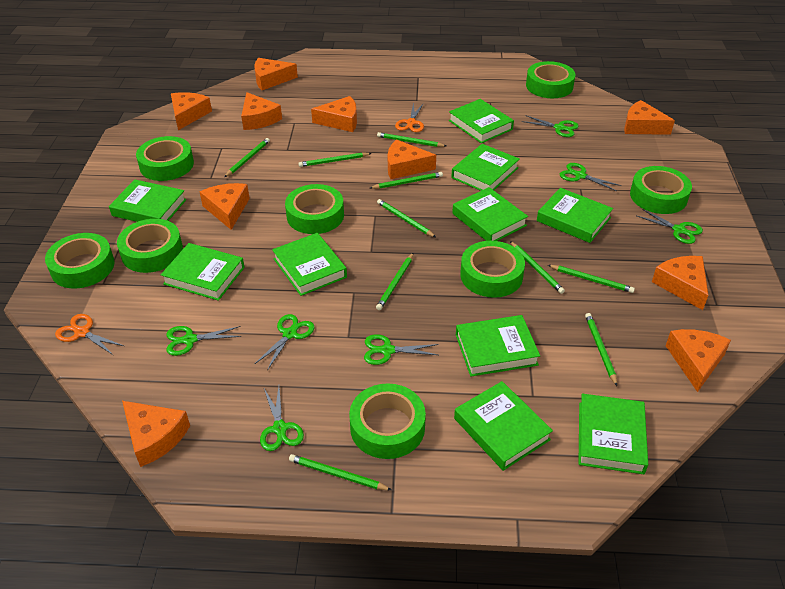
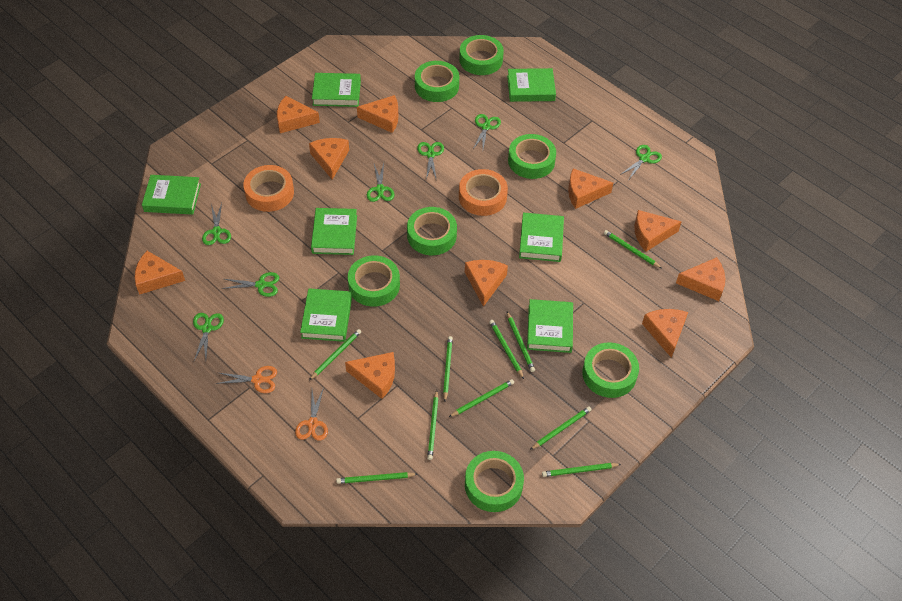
green book: 10 -> 7
green tape: 8 -> 7
orange tape: 0 -> 2

